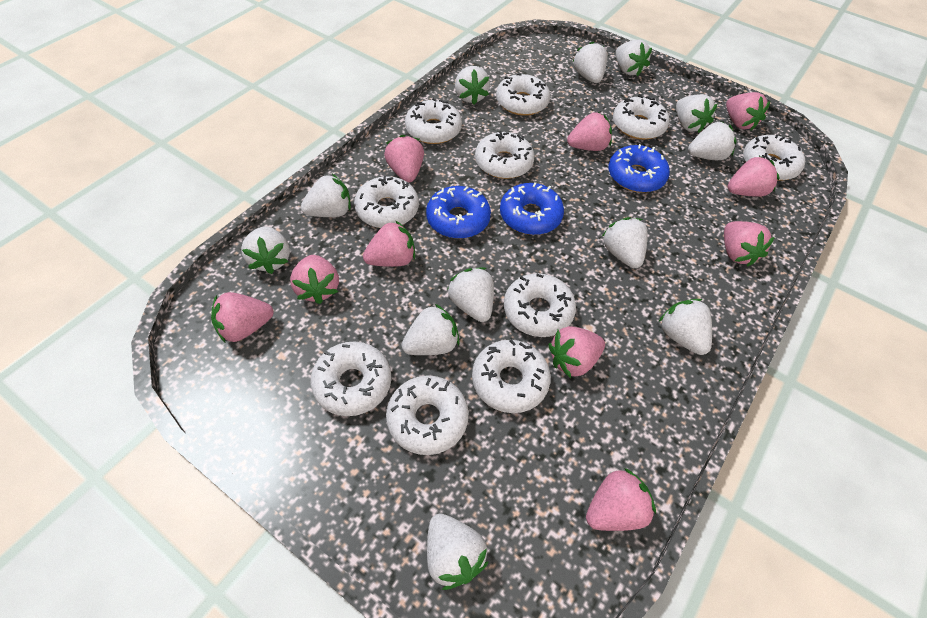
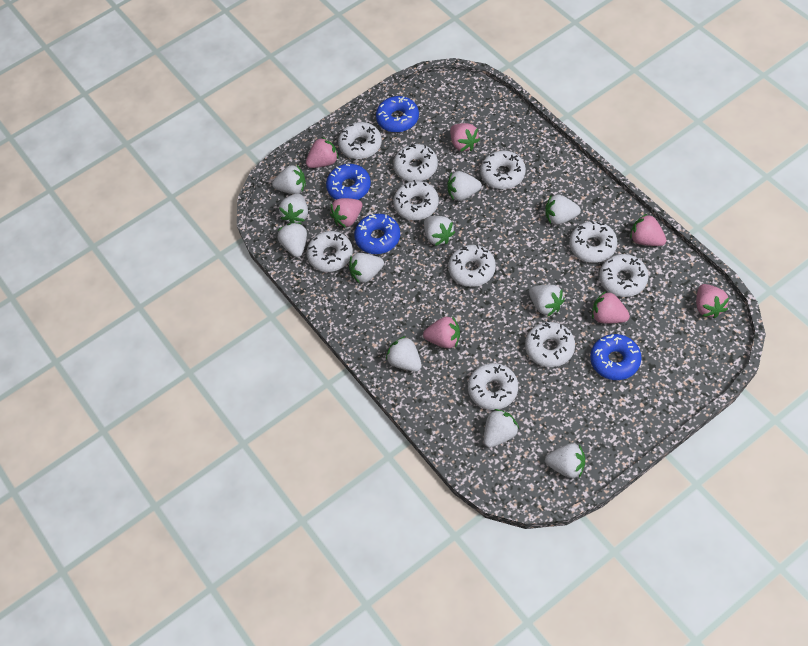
blue donut: 3 -> 4
pink strawberry: 10 -> 7
white strawberry: 12 -> 11

